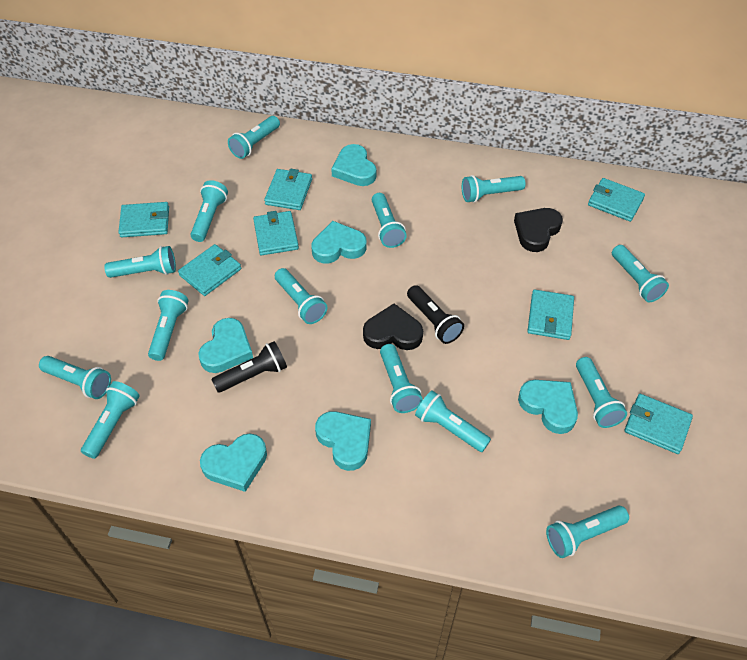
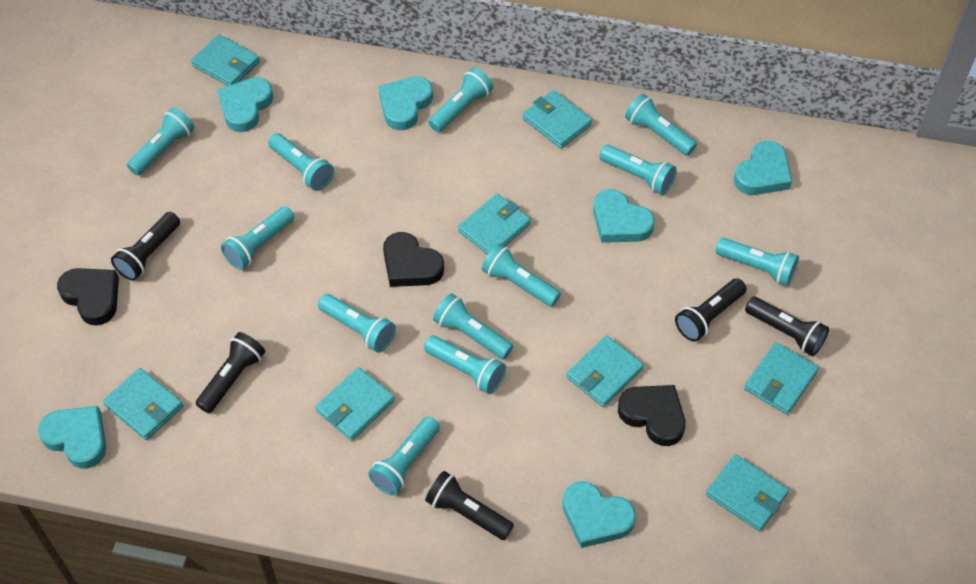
black flashlight: 2 -> 5
black heart: 2 -> 3
turquoise flashlight: 14 -> 12
turquoise wallet: 7 -> 8

